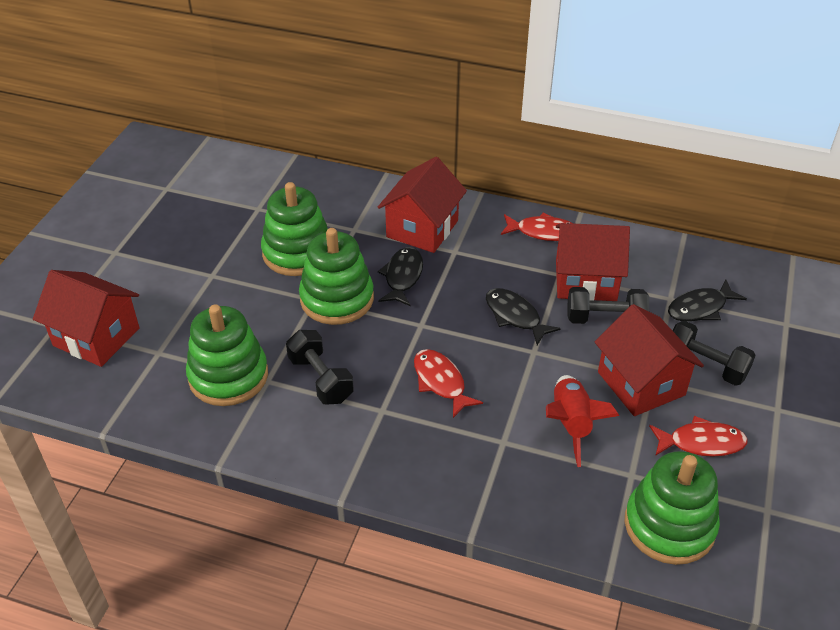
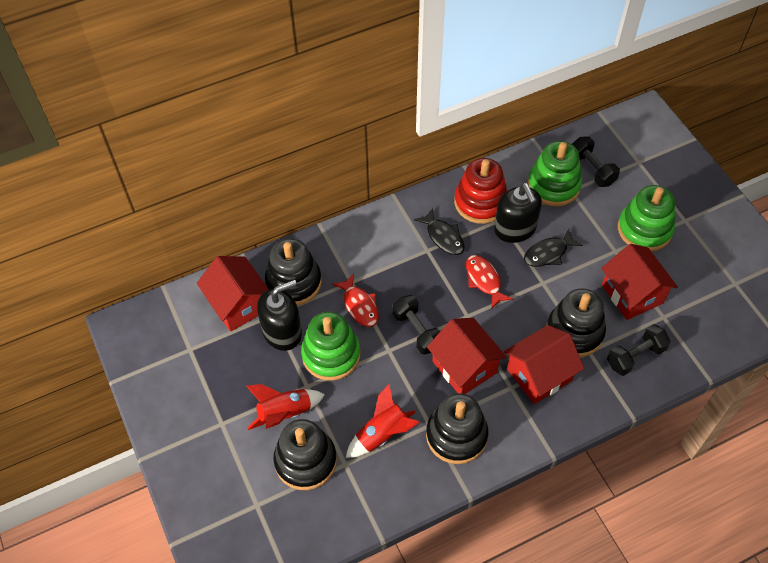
black fish: 3 -> 2
black soap dispenser: 0 -> 2
black stacking toy: 0 -> 4
green stacking toy: 4 -> 3
red fish: 3 -> 2
red rocket: 1 -> 2
red stacking toy: 0 -> 1

